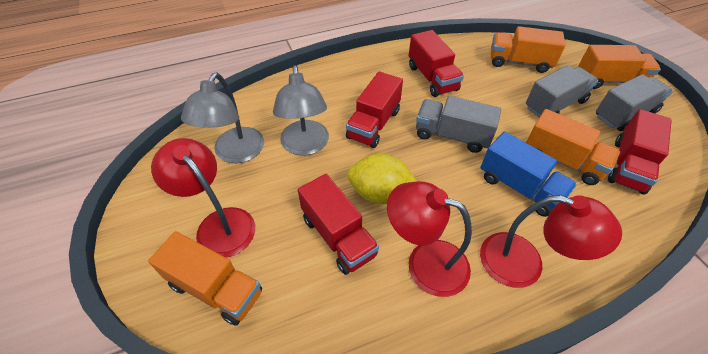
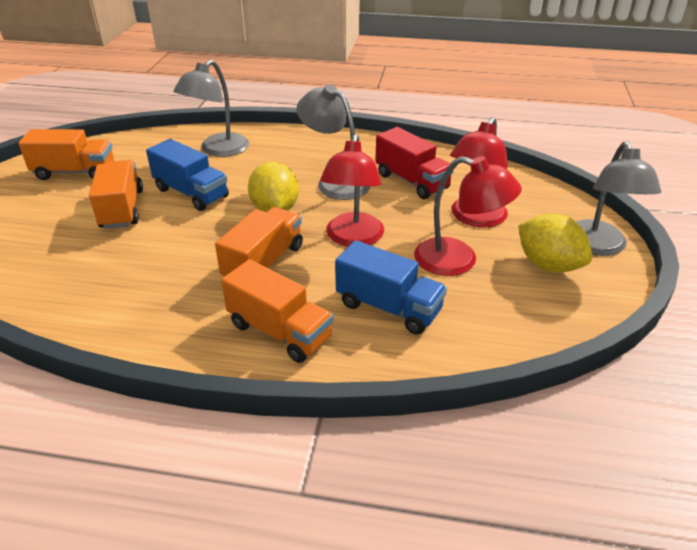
blue truck: 1 -> 2
grey lamp: 2 -> 3
grey truck: 3 -> 0
red truck: 4 -> 1
yellow lemon: 1 -> 2

